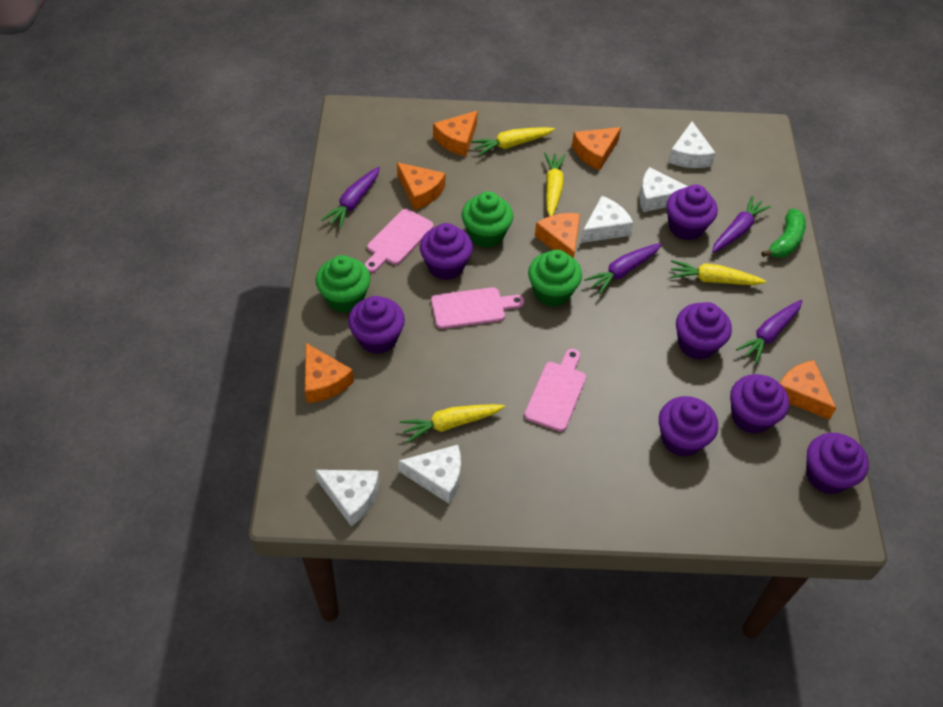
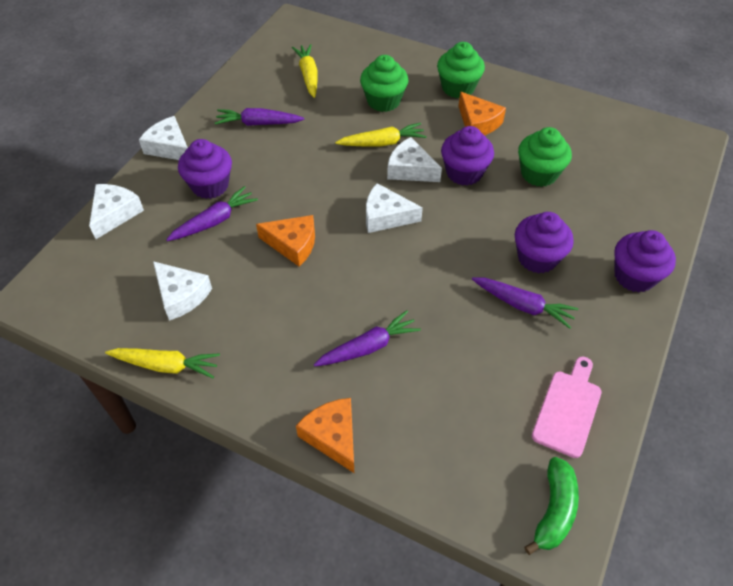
orange cheese: 6 -> 3
pink cutting board: 3 -> 1
purple cupcake: 7 -> 4
yellow carrot: 4 -> 3

